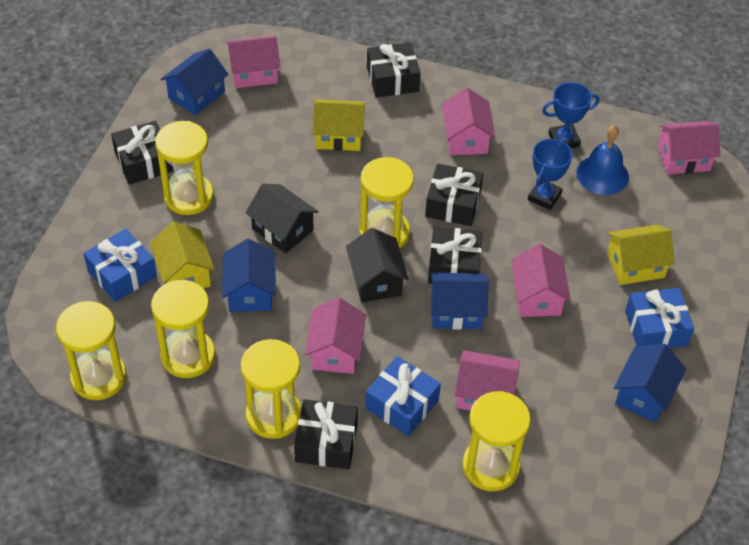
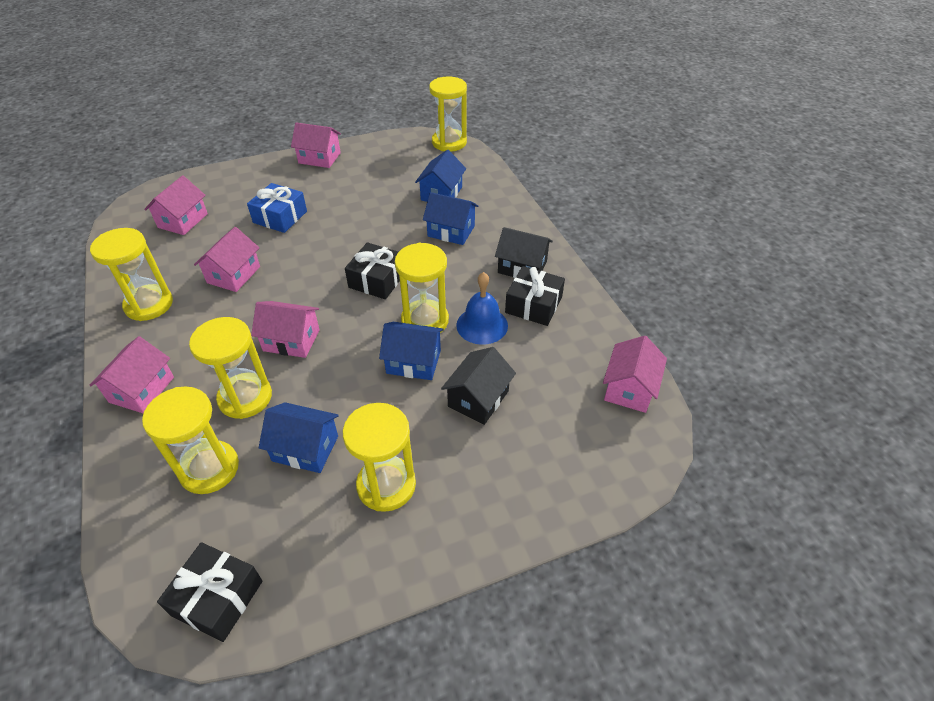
black gift: 5 -> 3
blue gift: 3 -> 1
blue trophy: 2 -> 0
yellow house: 3 -> 0

